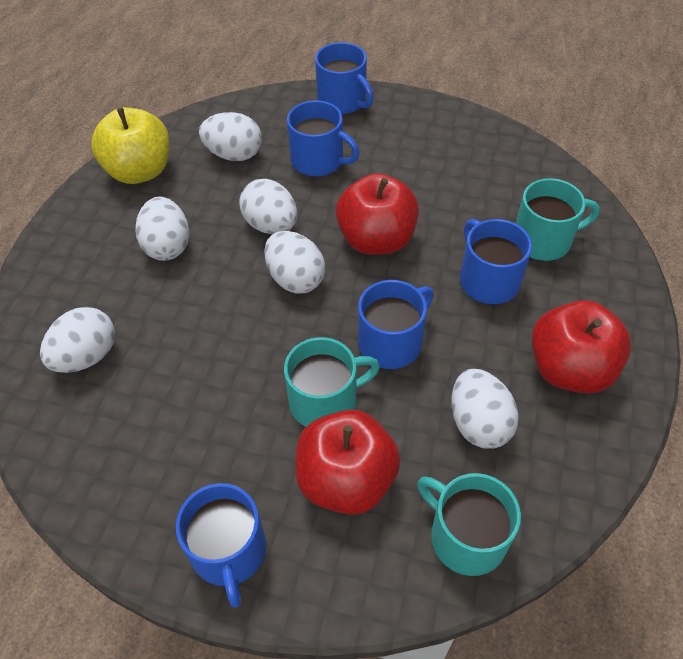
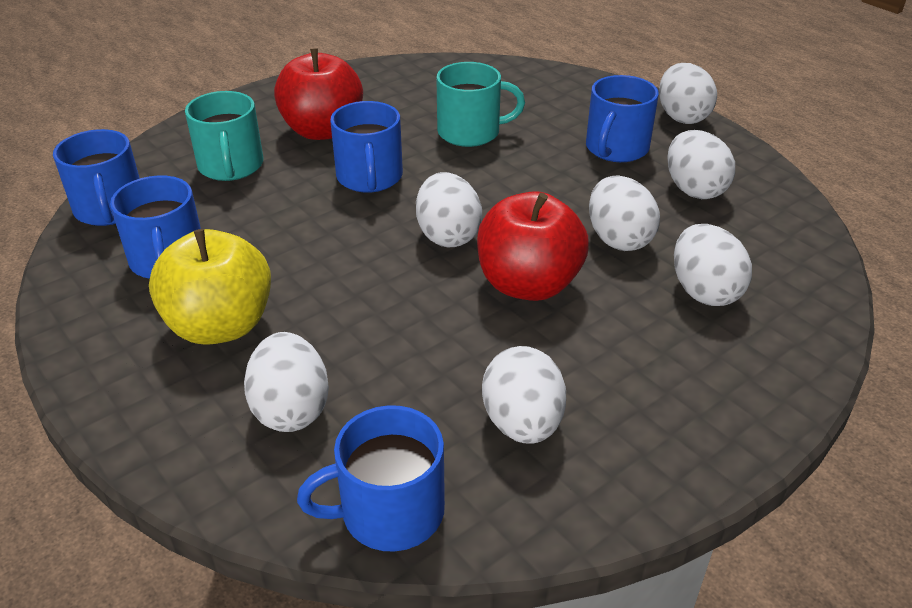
red apple: 3 -> 2
turquoise mug: 3 -> 2
white egg: 6 -> 7

